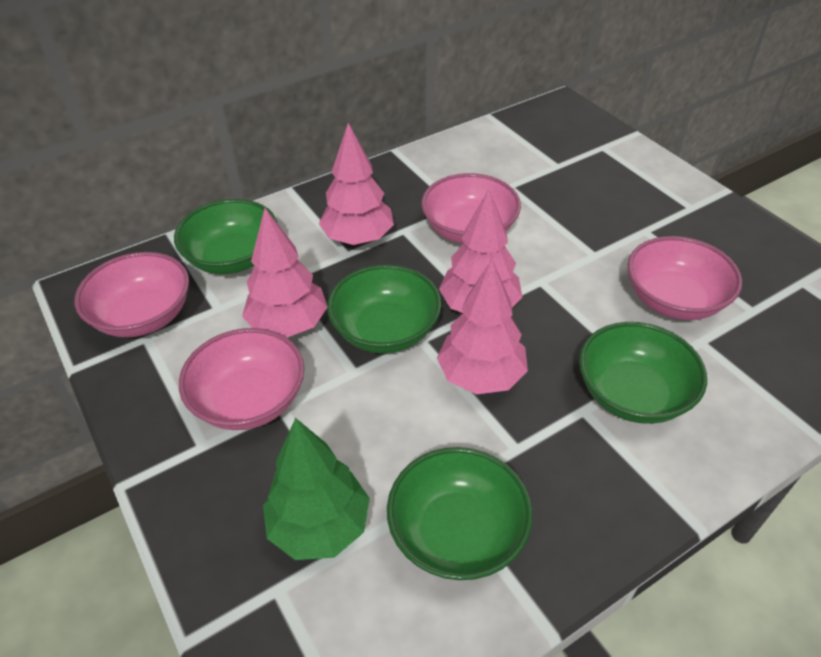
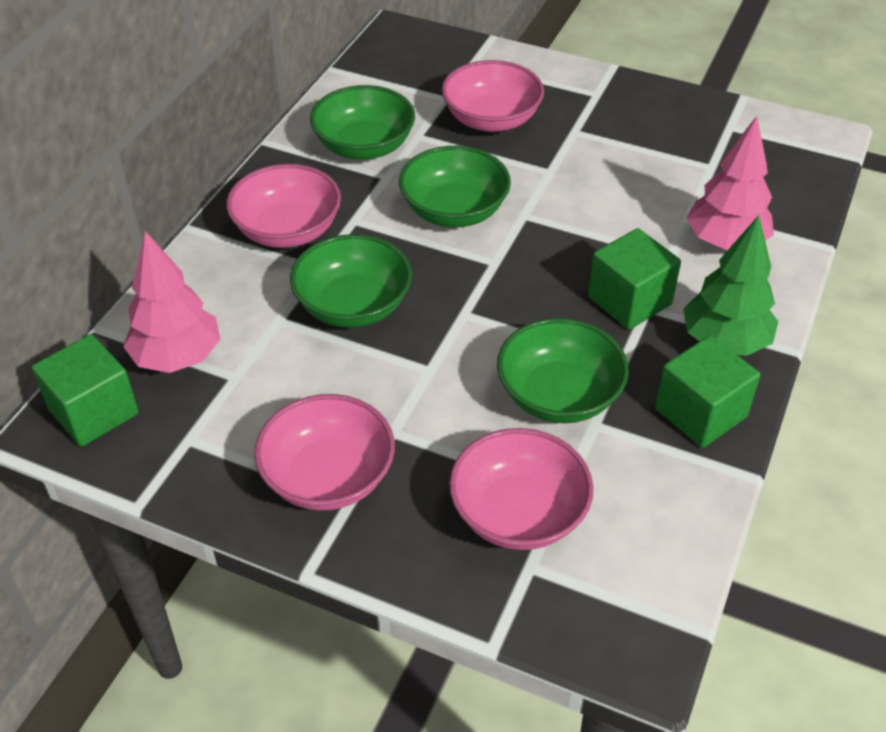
green cube: 0 -> 3
pink tree: 4 -> 2

